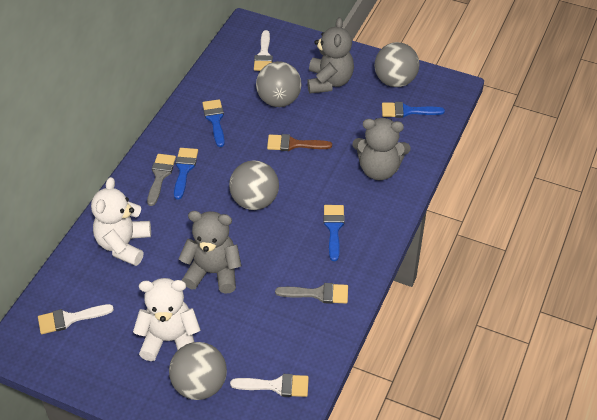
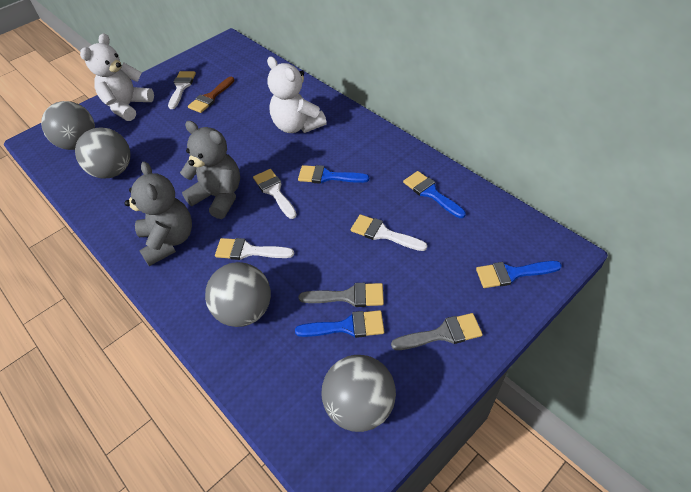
grey teddy bear: 3 -> 2
white brush: 3 -> 4

